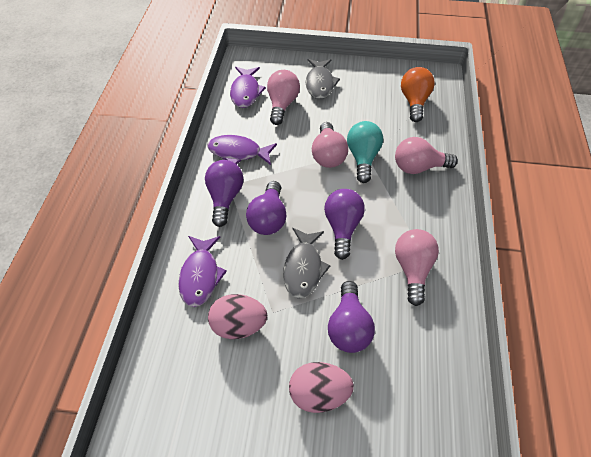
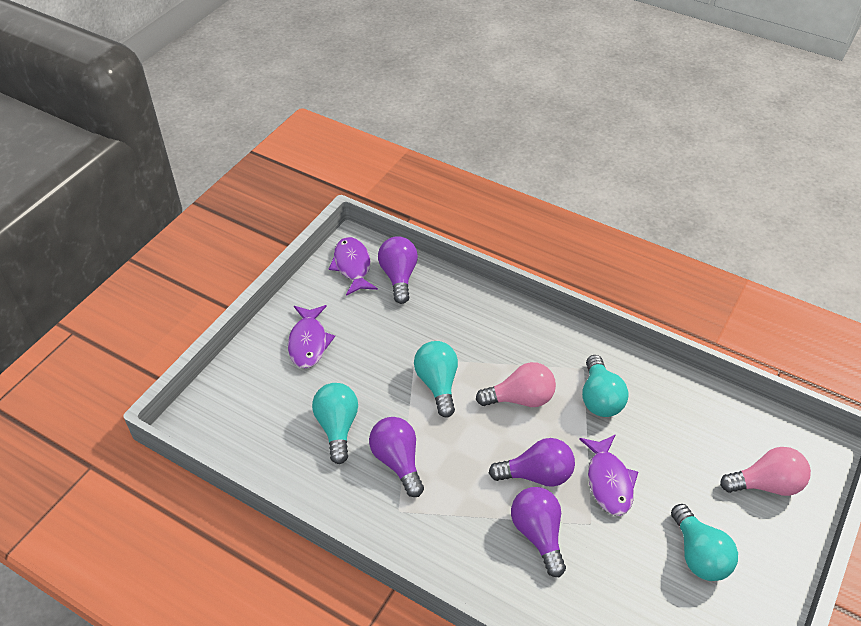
grey fish: 2 -> 0
orange light bulb: 1 -> 0
pink egg: 2 -> 0
pink light bulb: 4 -> 2
turquoise light bulb: 1 -> 4

